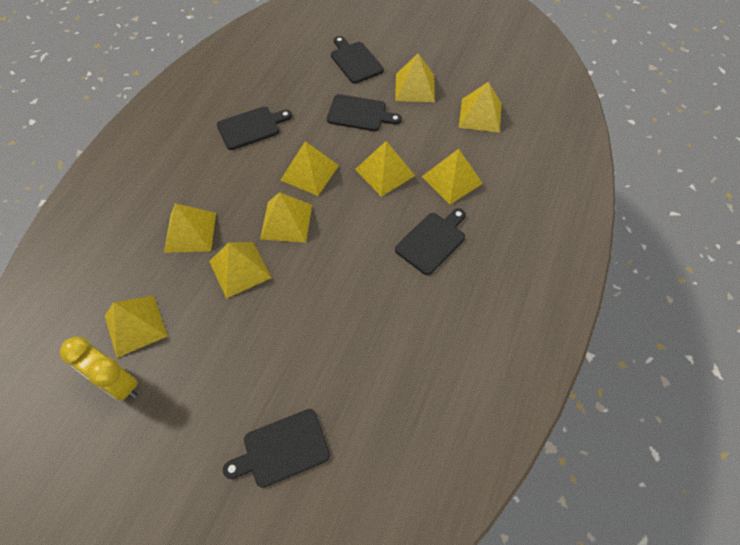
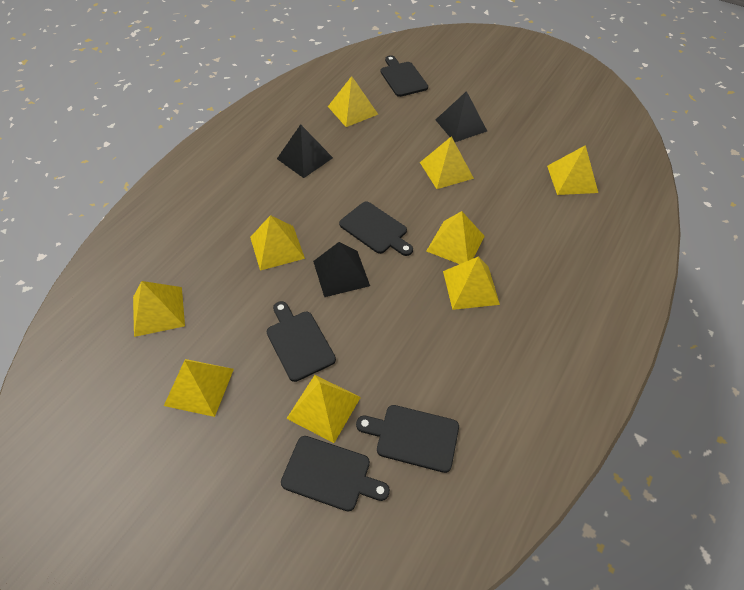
black pyramid: 0 -> 3
yellow clock: 1 -> 0

